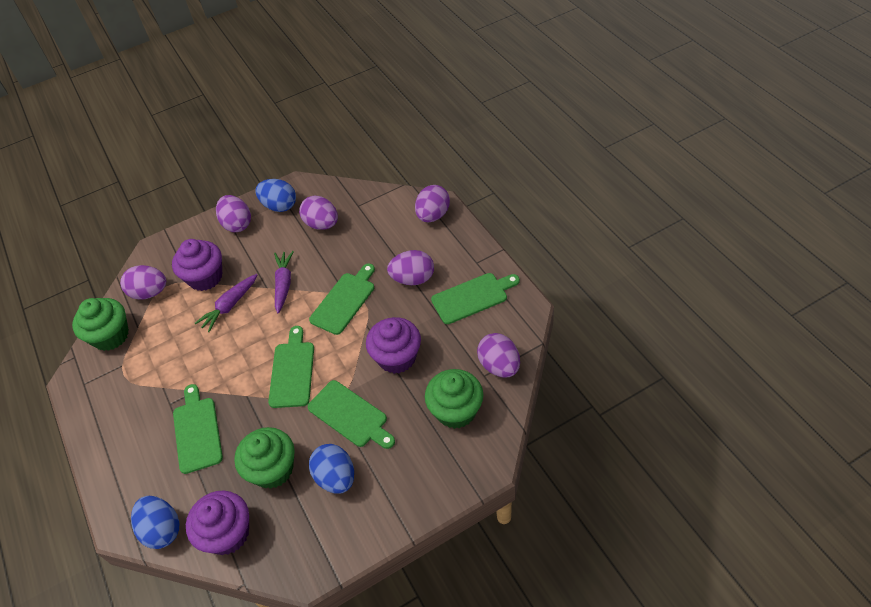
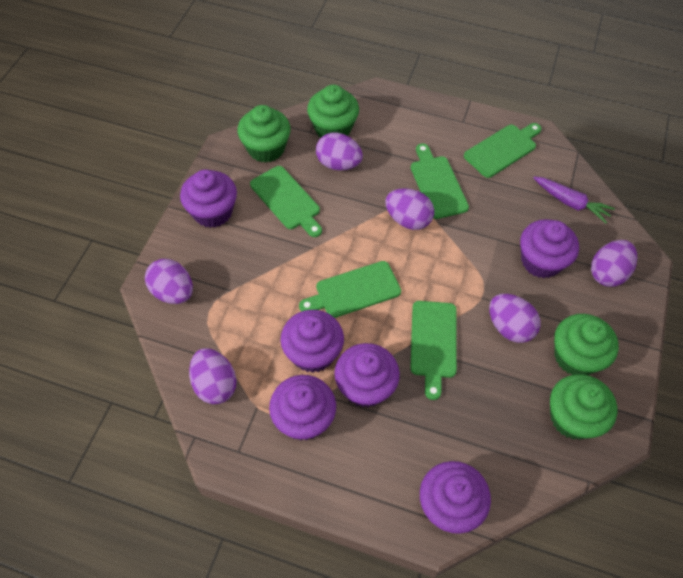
blue egg: 3 -> 0
green cupcake: 3 -> 4
purple carrot: 2 -> 1
purple cupcake: 3 -> 6

